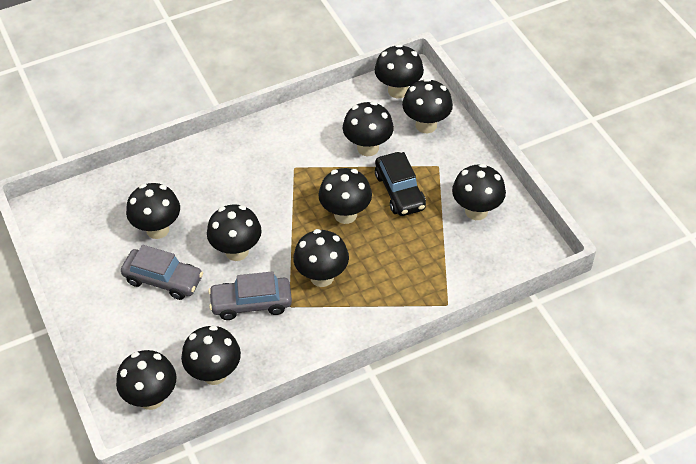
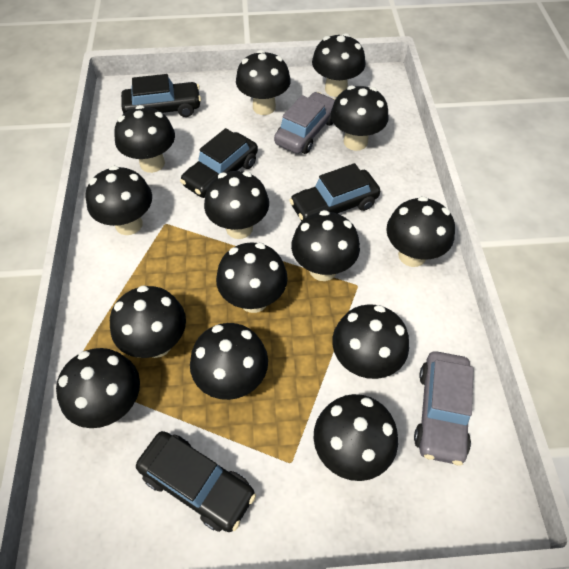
black car: 1 -> 4
black mushroom: 10 -> 14

